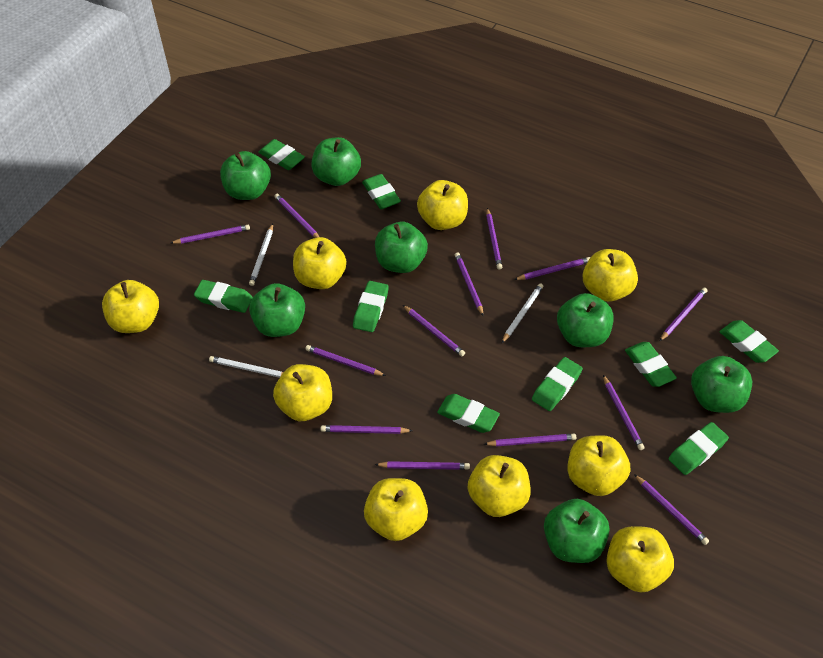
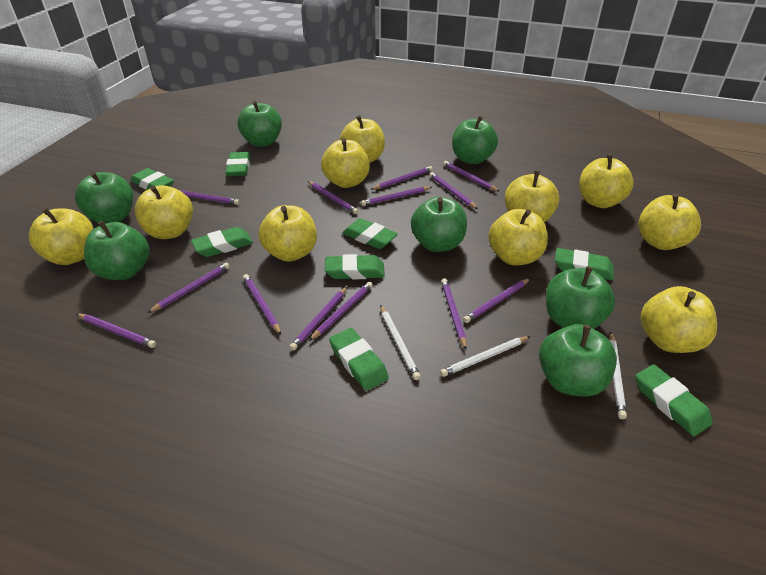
green eraser: 9 -> 8
yellow apple: 9 -> 10

